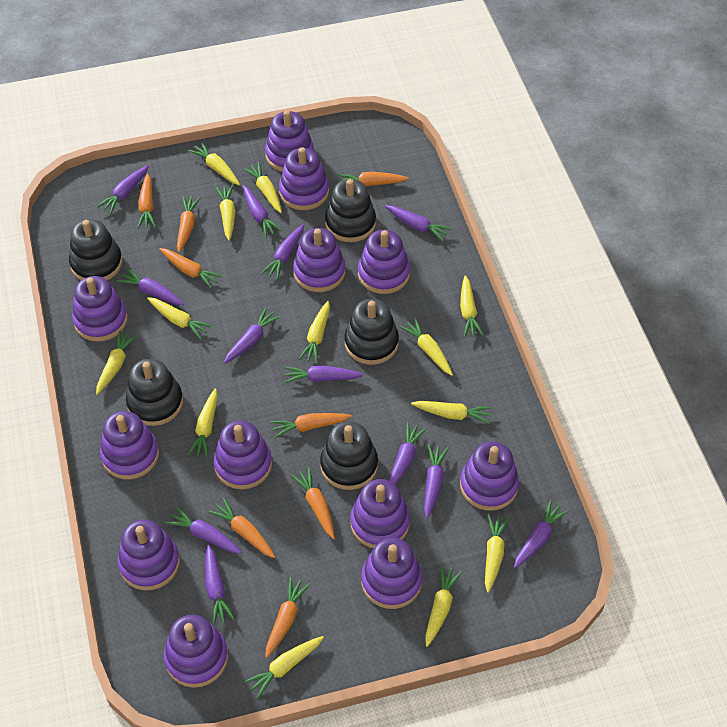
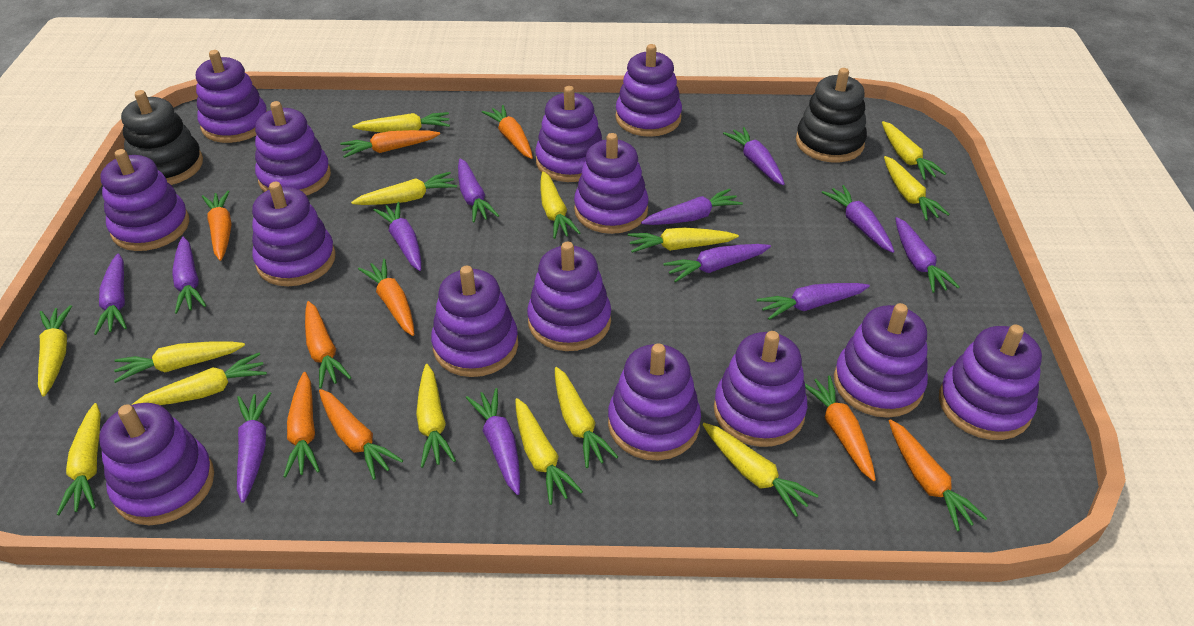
black stacking toy: 5 -> 2
orange carrot: 8 -> 9
purple stacking toy: 12 -> 14
yellow carrot: 13 -> 14

